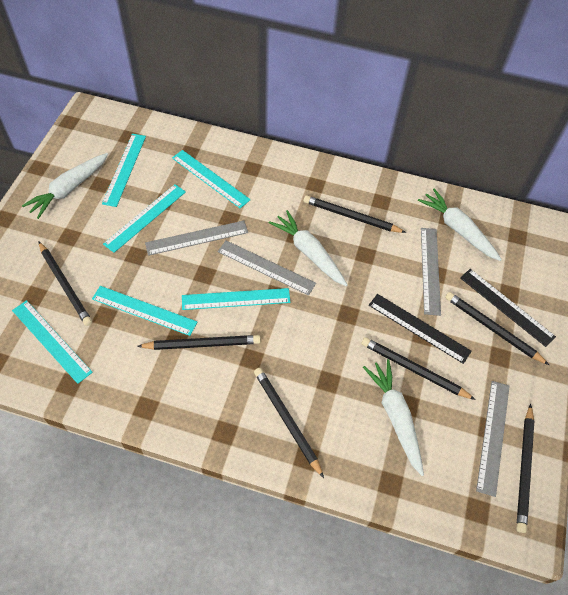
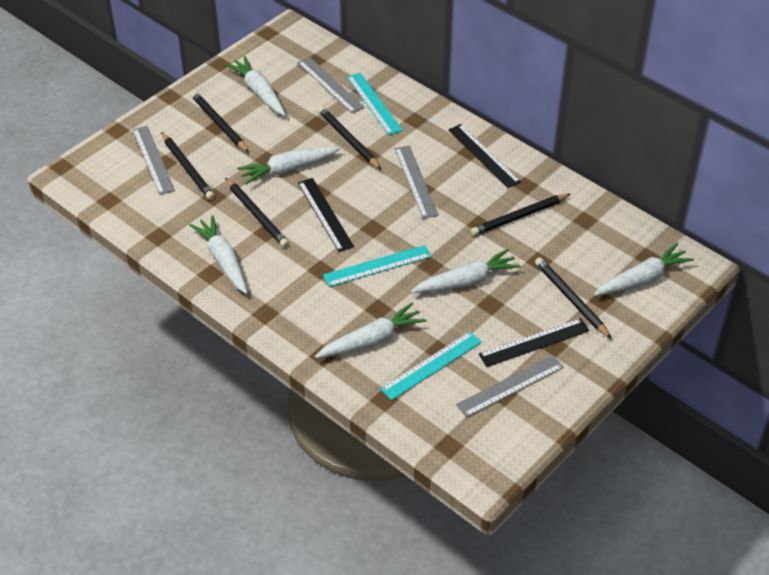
black pencil: 7 -> 6
black ruler: 2 -> 3
turquoise ruler: 6 -> 3
white carrot: 4 -> 6

